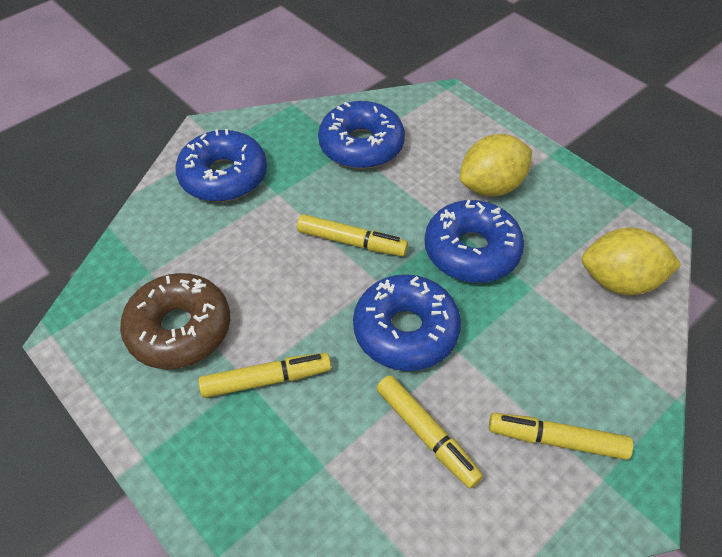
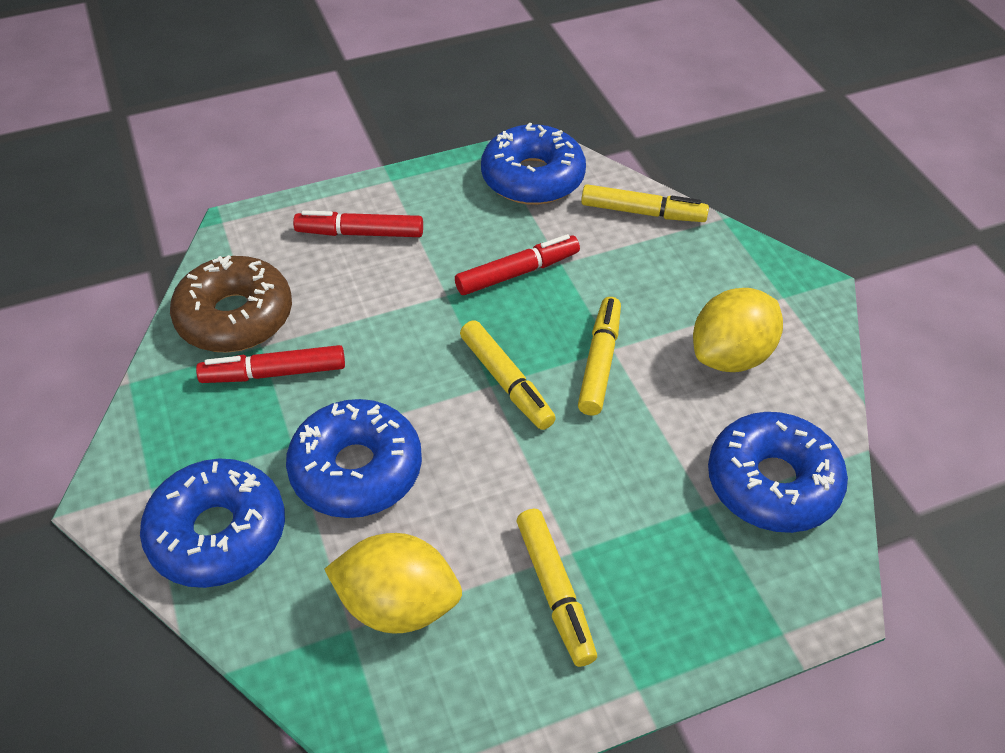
red marker: 0 -> 3

